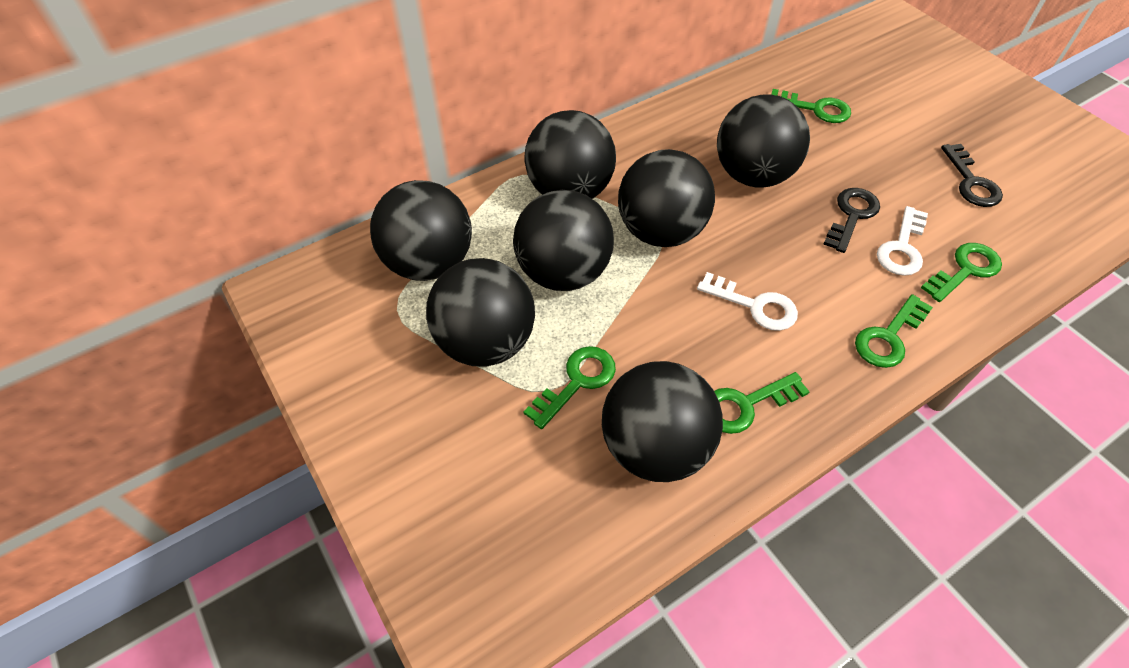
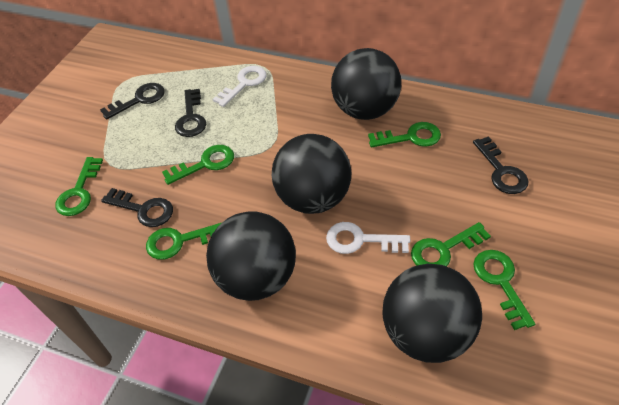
black ball: 7 -> 4
black key: 2 -> 4
green key: 5 -> 6

